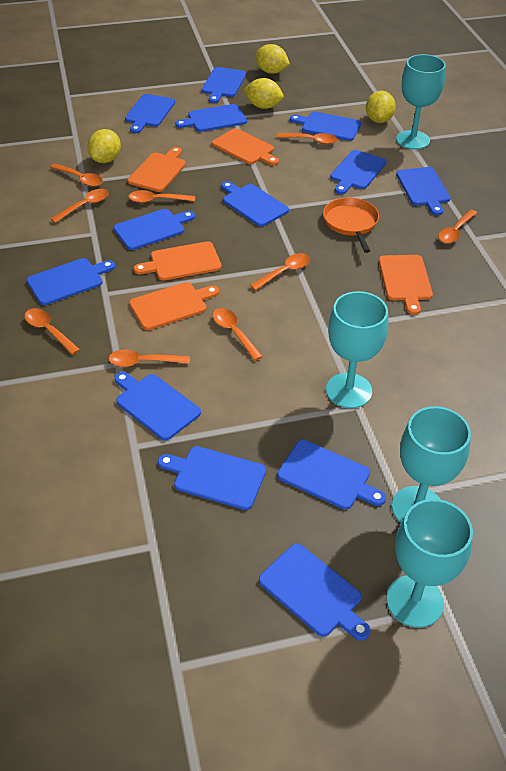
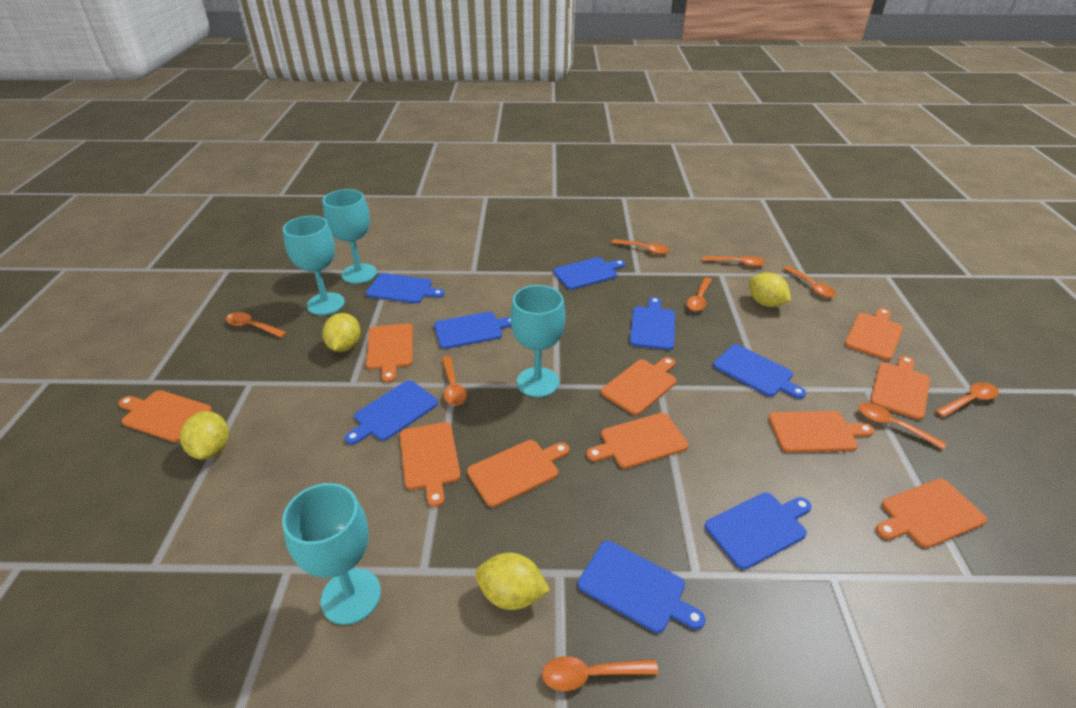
blue cutting board: 13 -> 8
orange cutting board: 5 -> 10
orange pan: 1 -> 0

